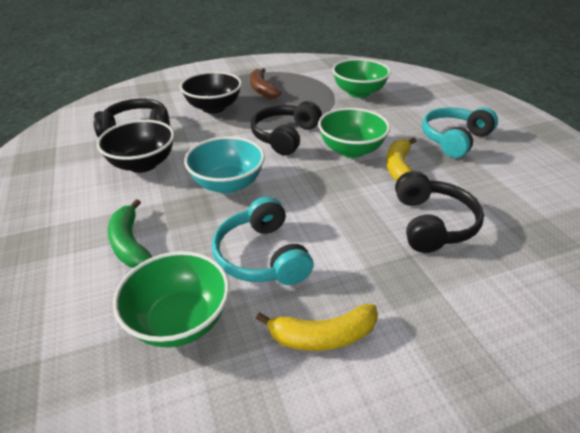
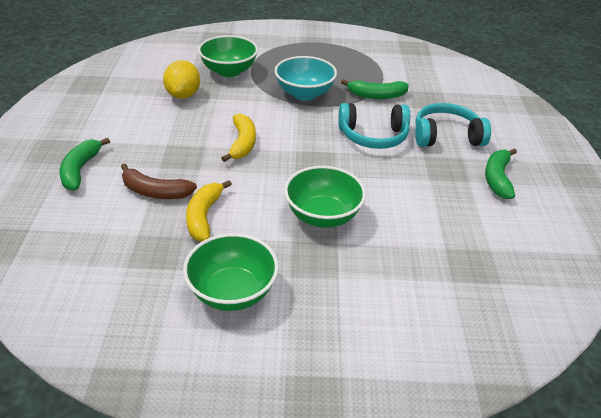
black bowl: 2 -> 0
black headphones: 3 -> 0
green banana: 1 -> 3
yellow lemon: 0 -> 1

